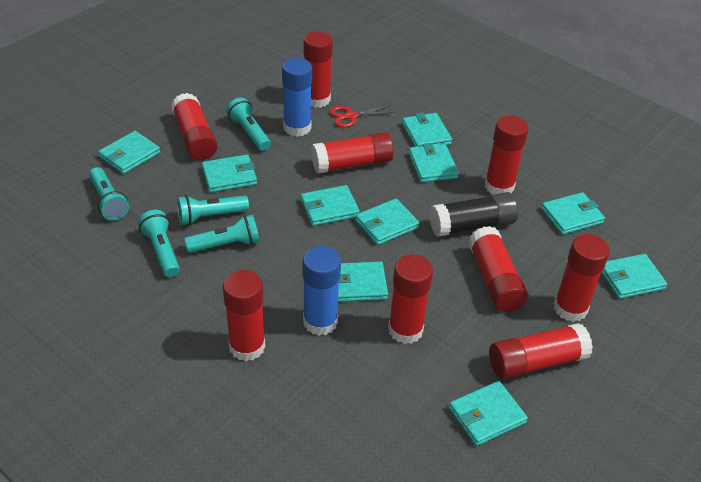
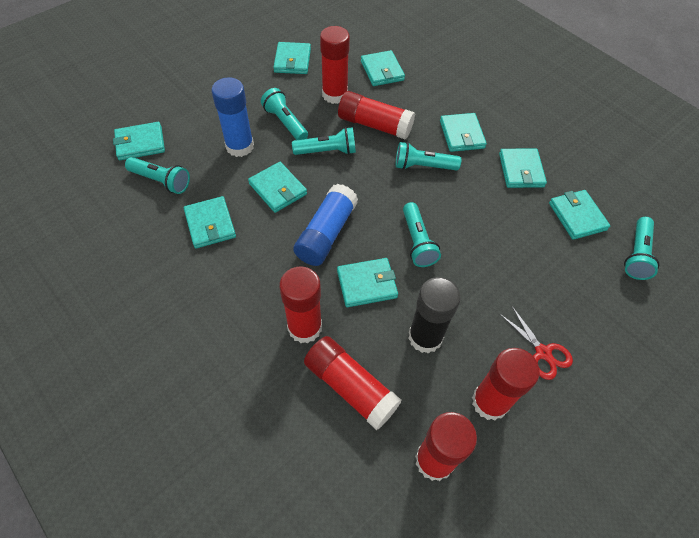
red glue stick: 9 -> 6
turquoise flashlight: 5 -> 6
turquoise wallet: 10 -> 9

